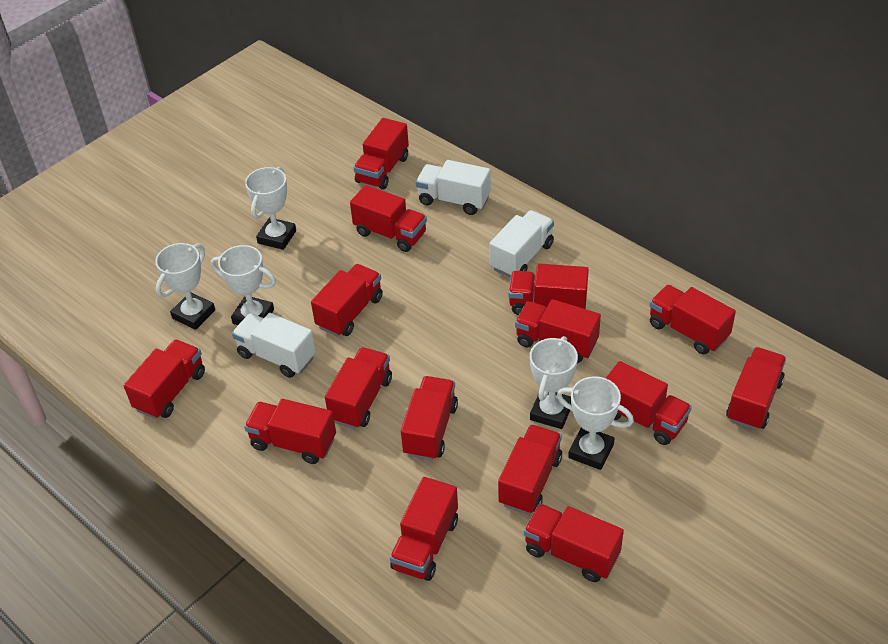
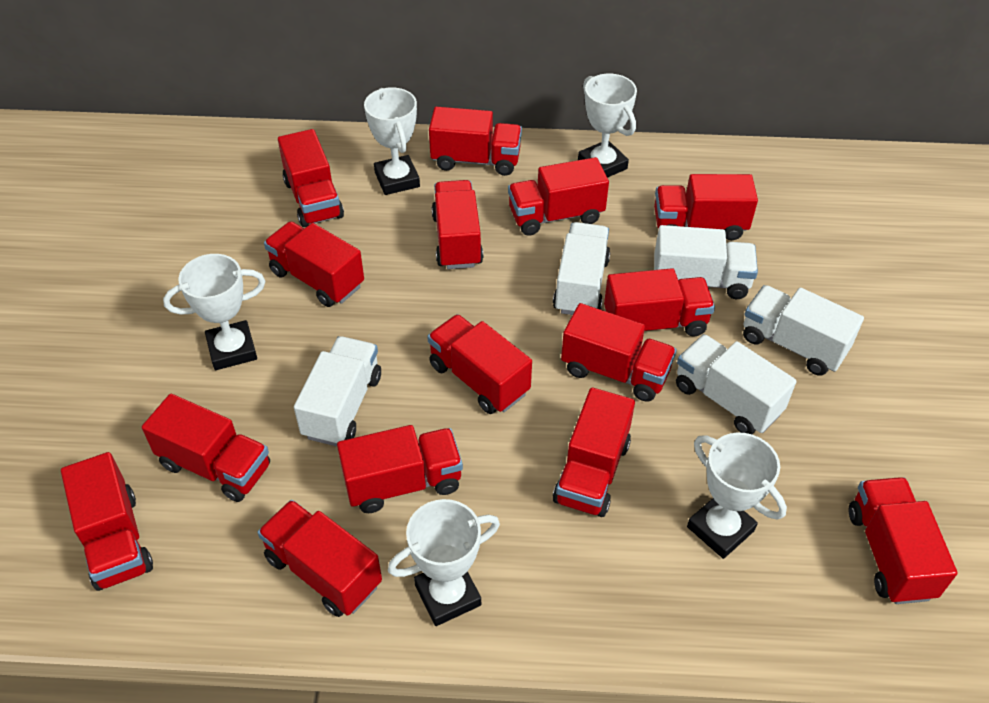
white truck: 3 -> 5

